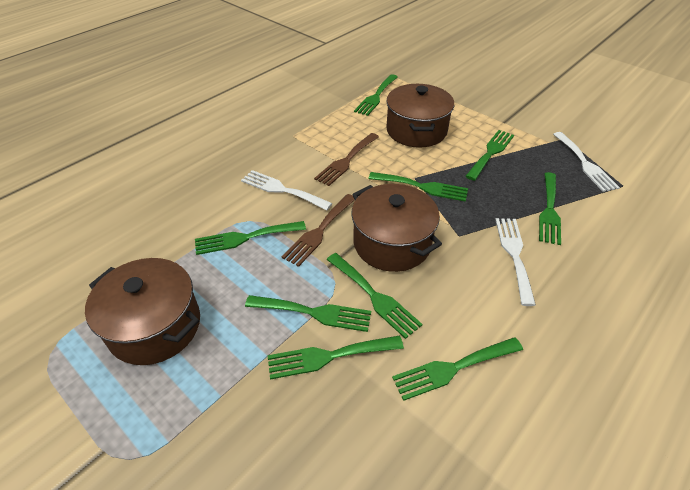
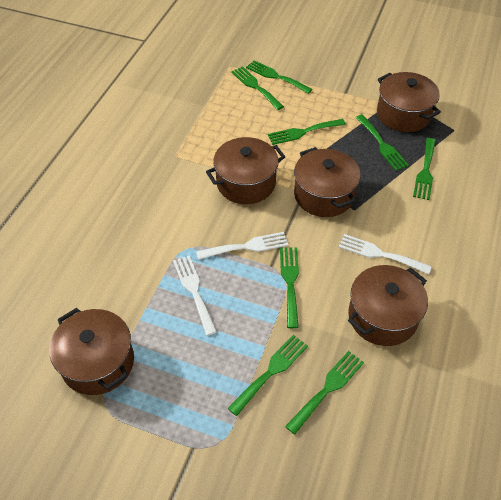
brown fork: 2 -> 0
brown pot: 3 -> 5
green fork: 9 -> 8

